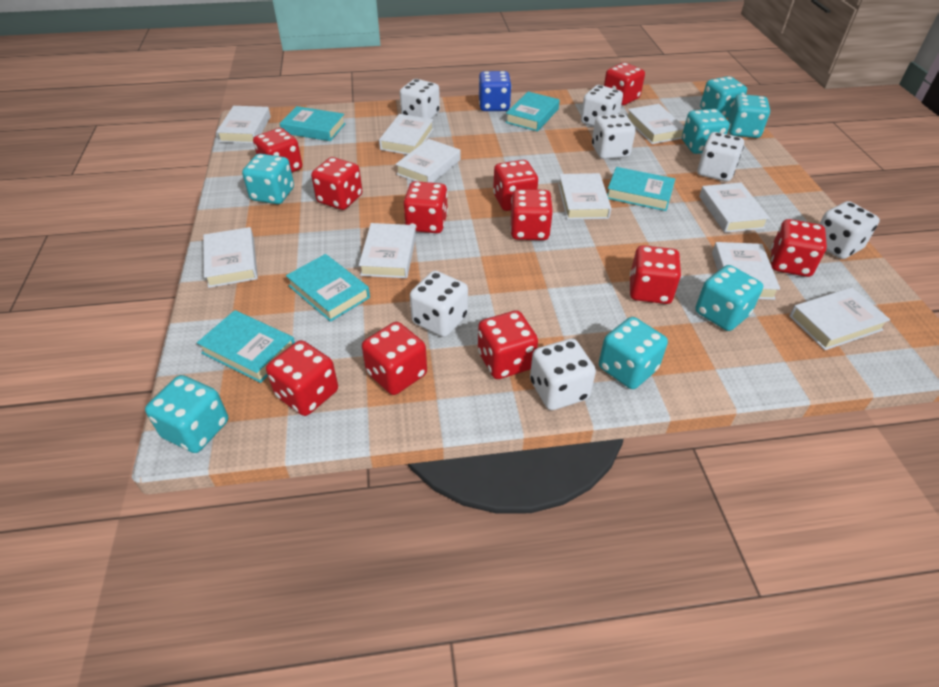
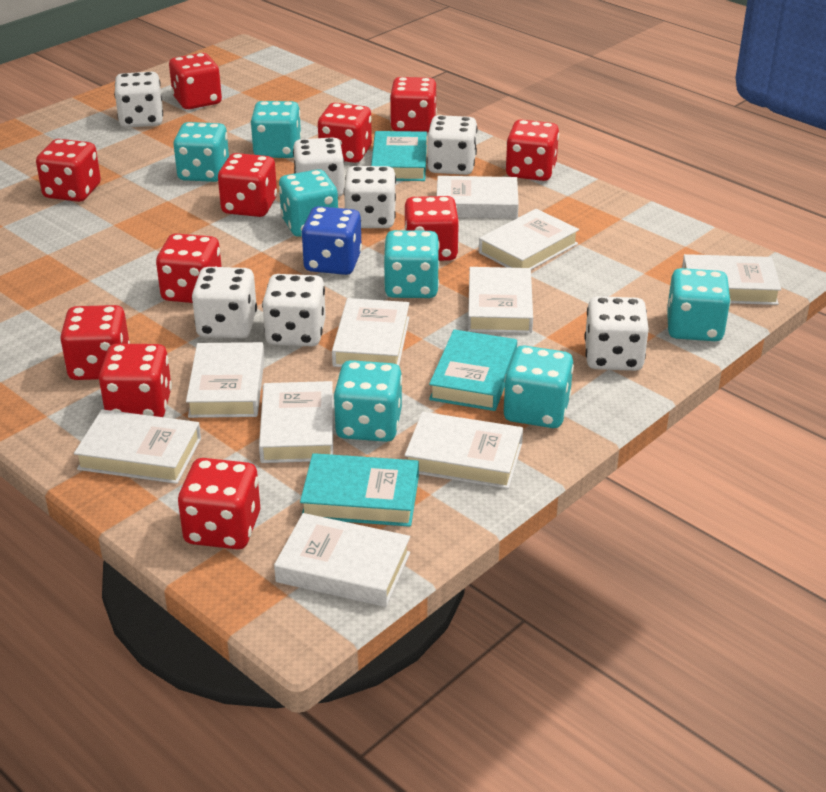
turquoise book: 5 -> 3

